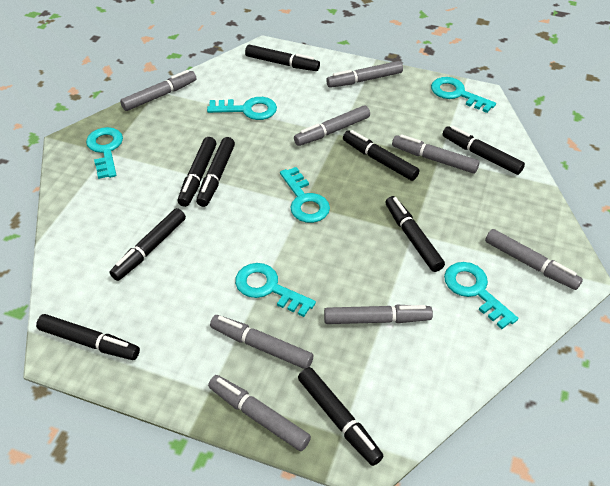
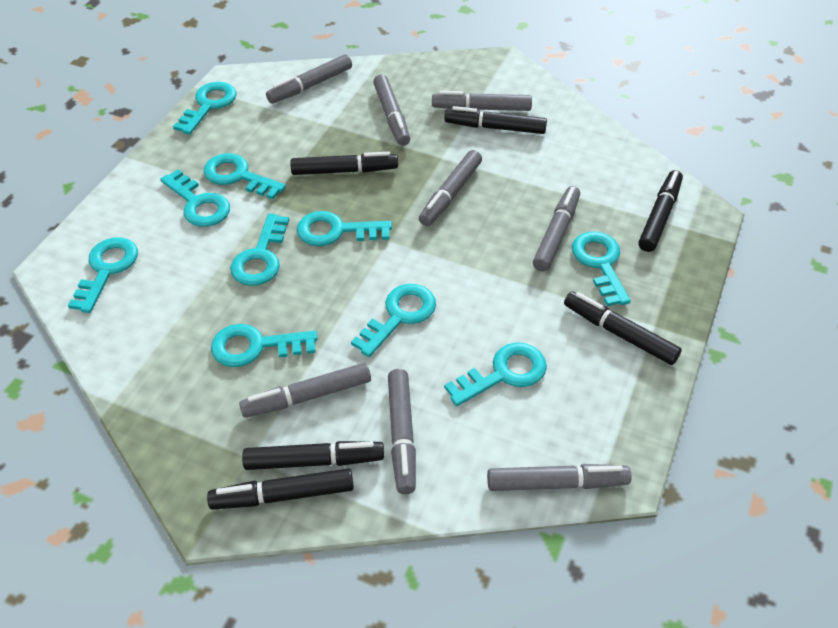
black marker: 9 -> 6
turquoise key: 6 -> 10

